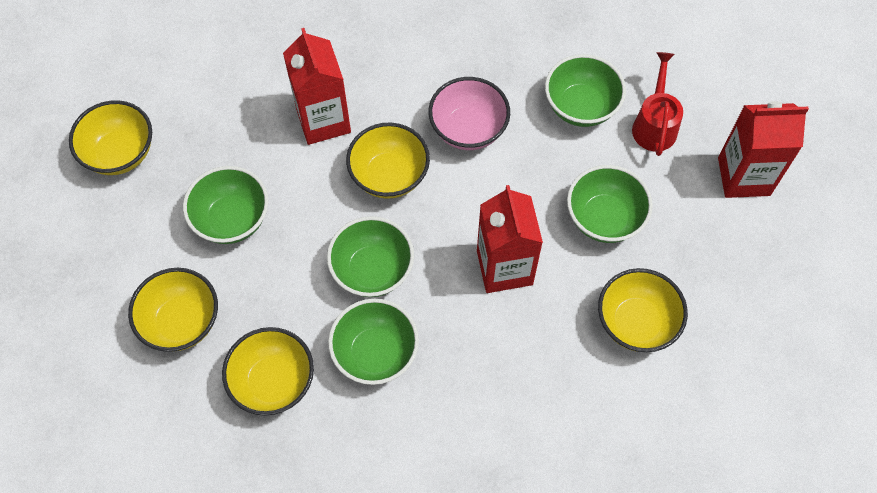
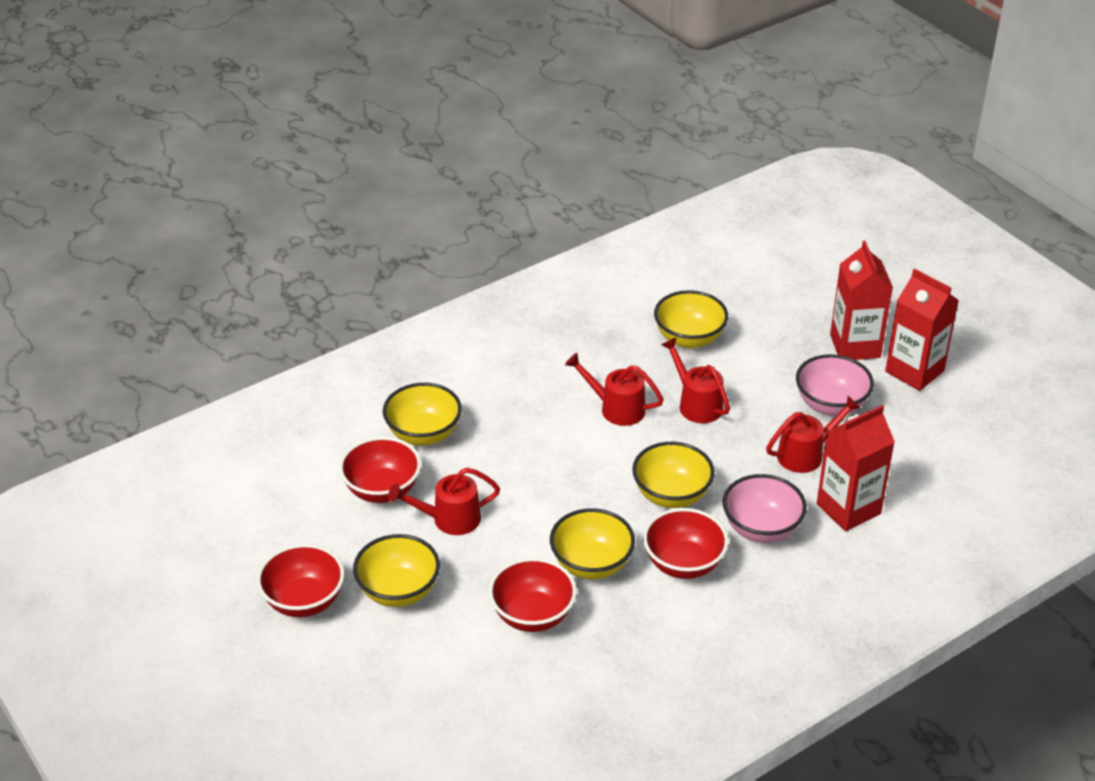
green bowl: 5 -> 0
pink bowl: 1 -> 2
red bowl: 0 -> 4
red watering can: 1 -> 4

